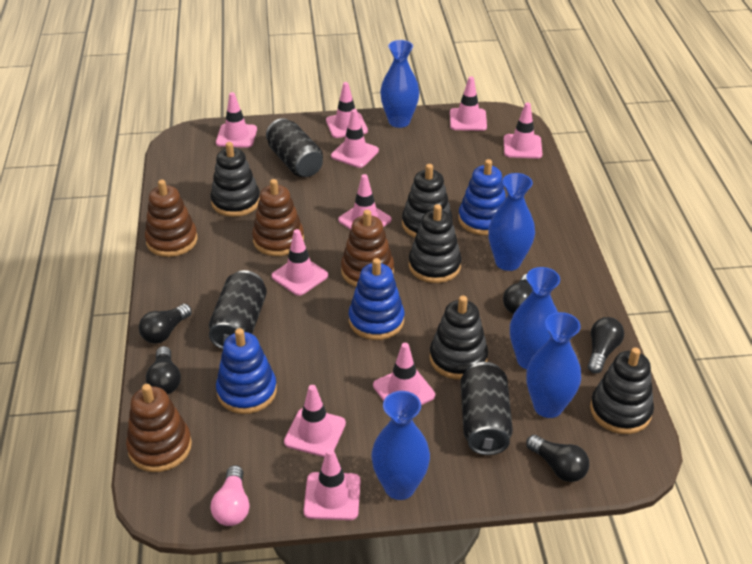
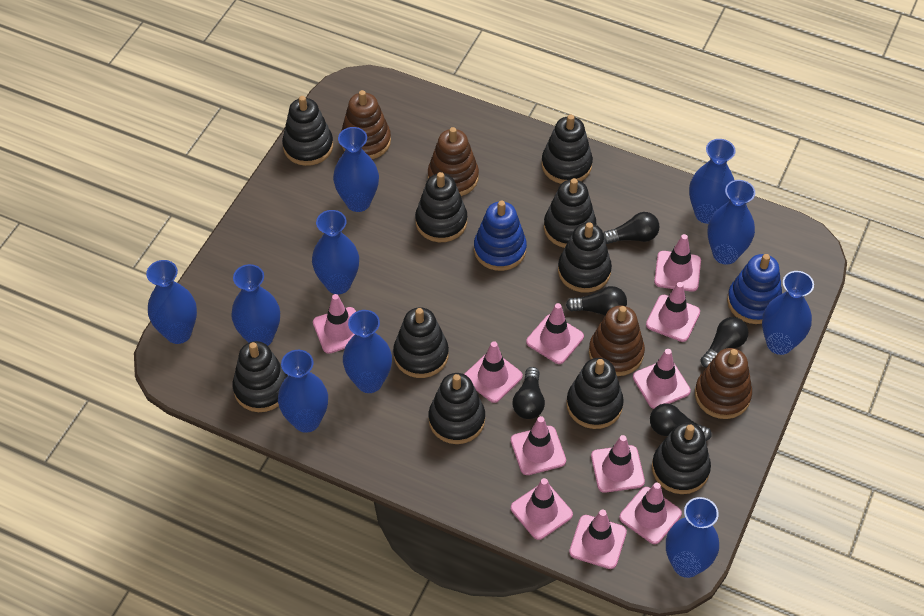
black can: 3 -> 0
black stacking toy: 5 -> 10
blue stacking toy: 3 -> 2
blue vase: 5 -> 10
pink light bulb: 1 -> 0
pink traffic cone: 10 -> 11

